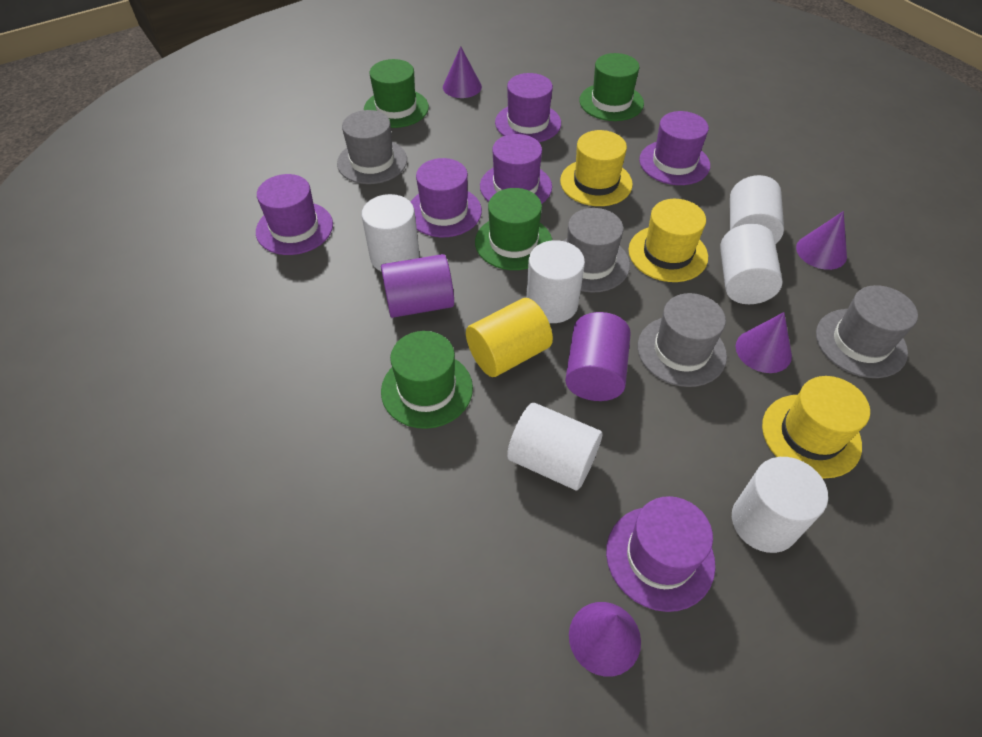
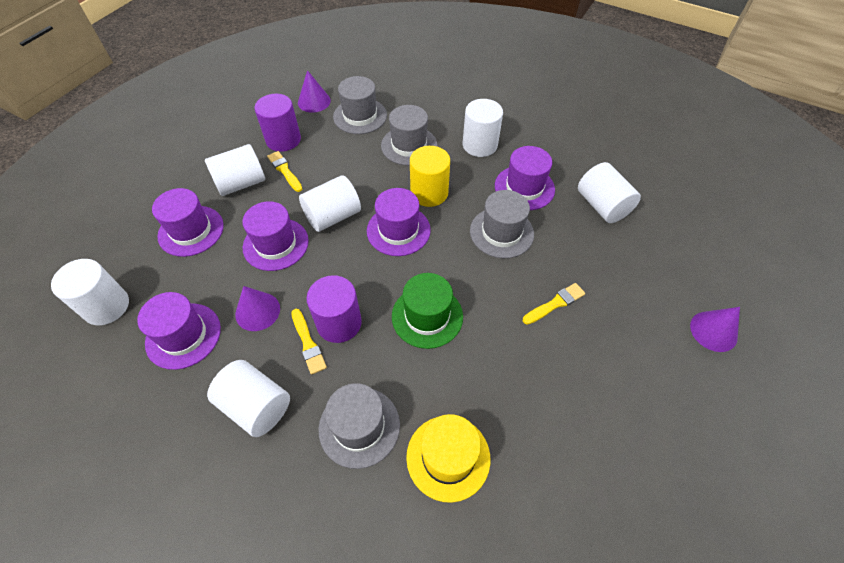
green hat: 4 -> 1
purple cone: 4 -> 3
purple hat: 6 -> 5
yellow brush: 0 -> 3
yellow hat: 3 -> 1

